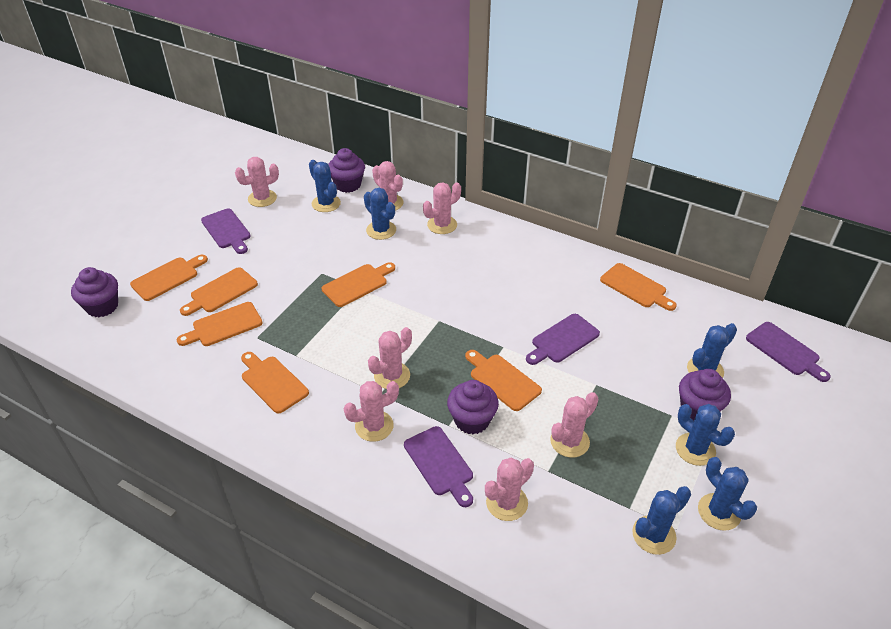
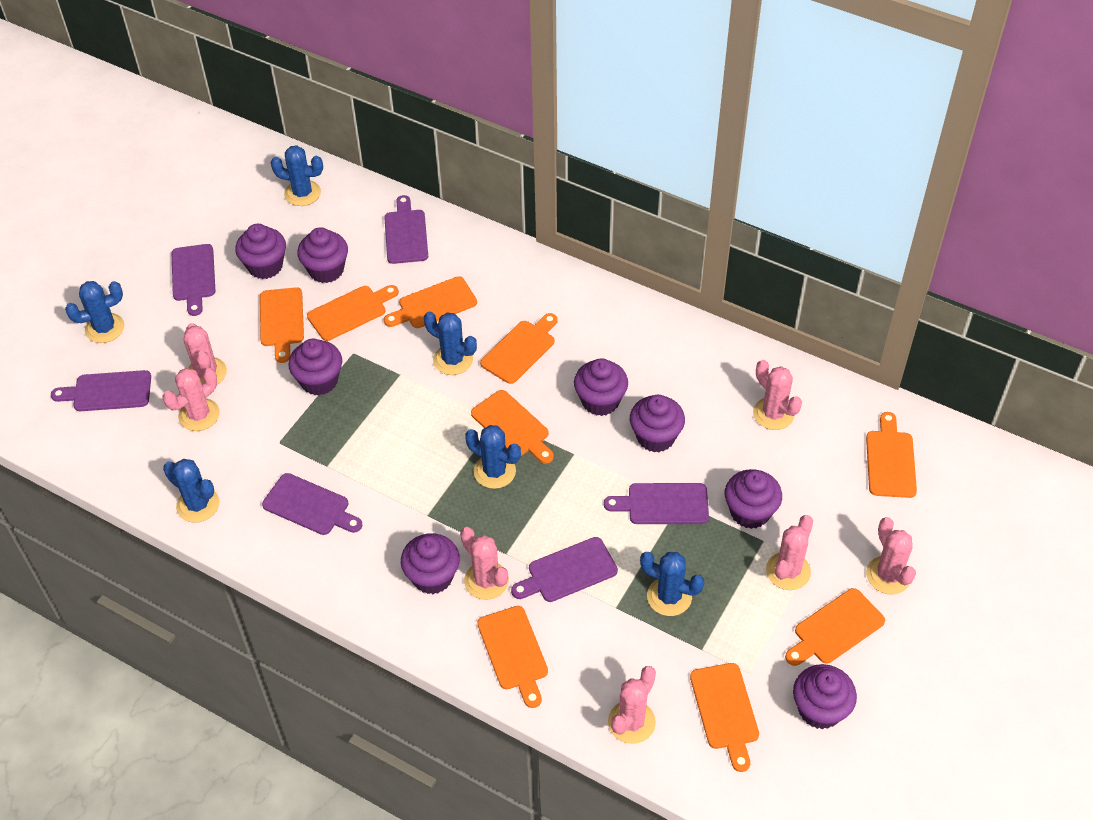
orange cutting board: 7 -> 9
purple cupcake: 4 -> 8
purple cutting board: 4 -> 6

